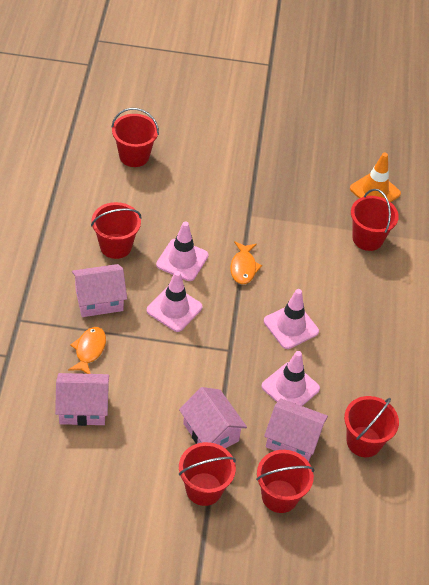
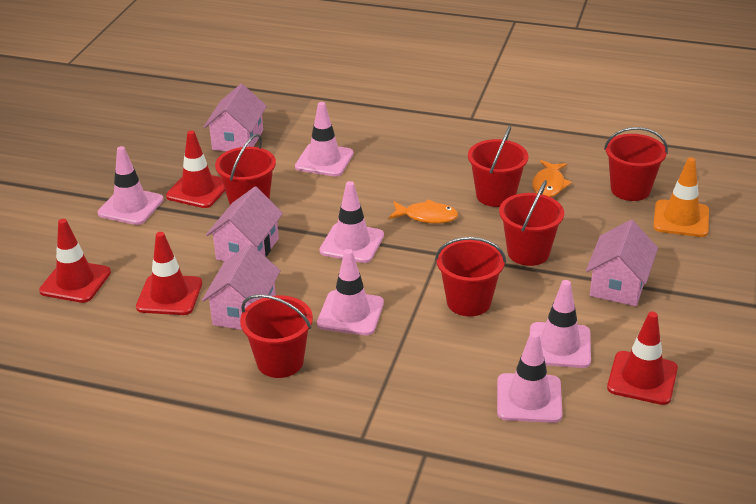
pink traffic cone: 4 -> 6
red traffic cone: 0 -> 4

